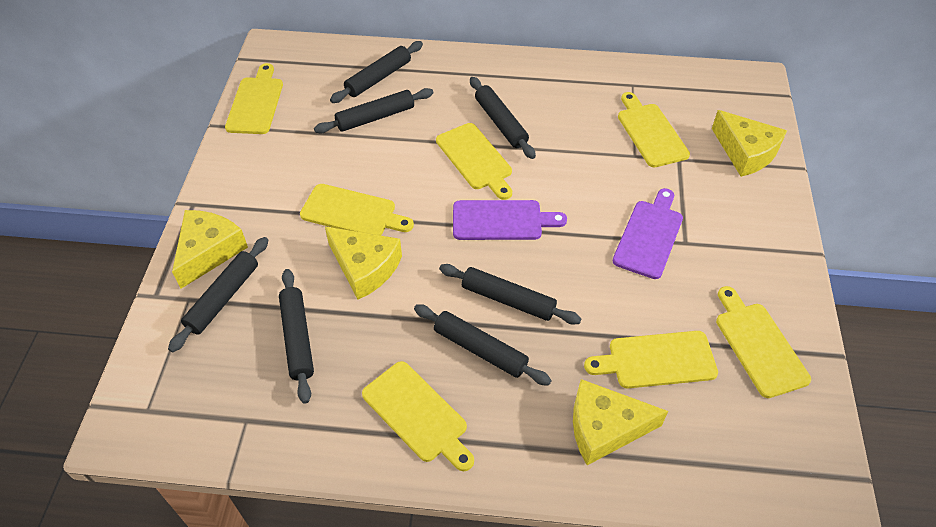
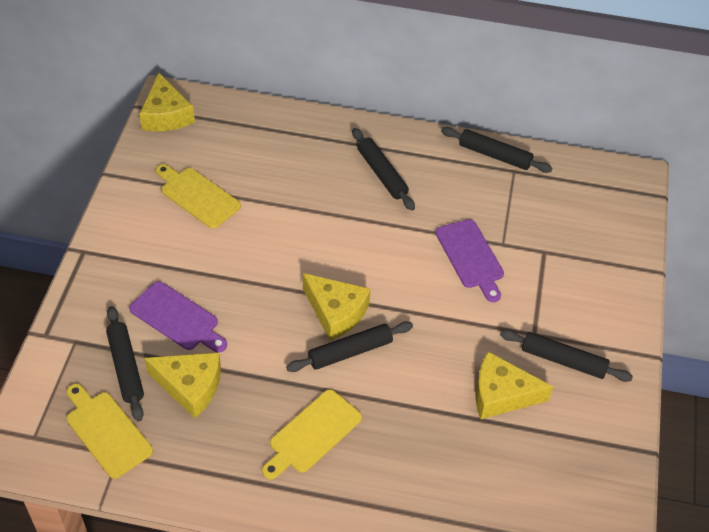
black rolling pin: 7 -> 5
yellow cutting board: 7 -> 3

